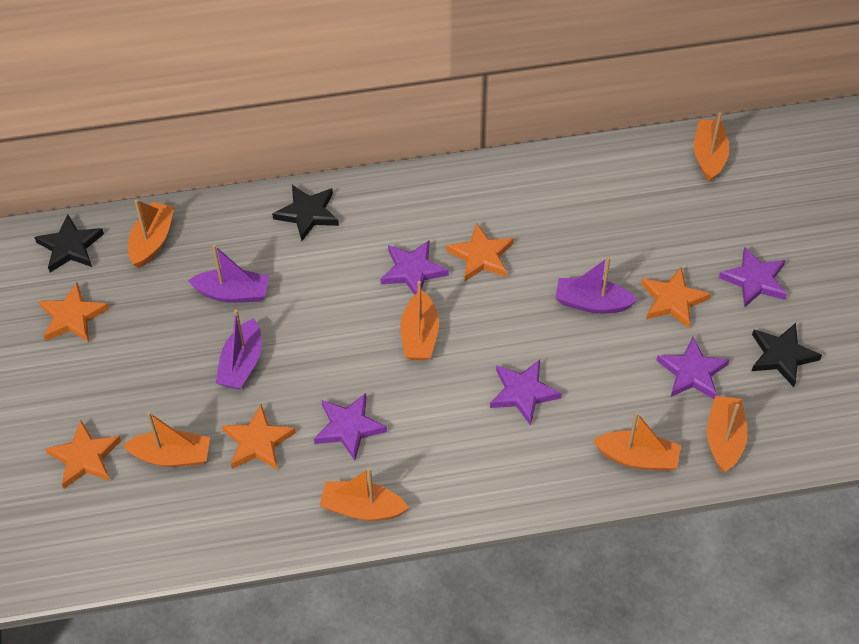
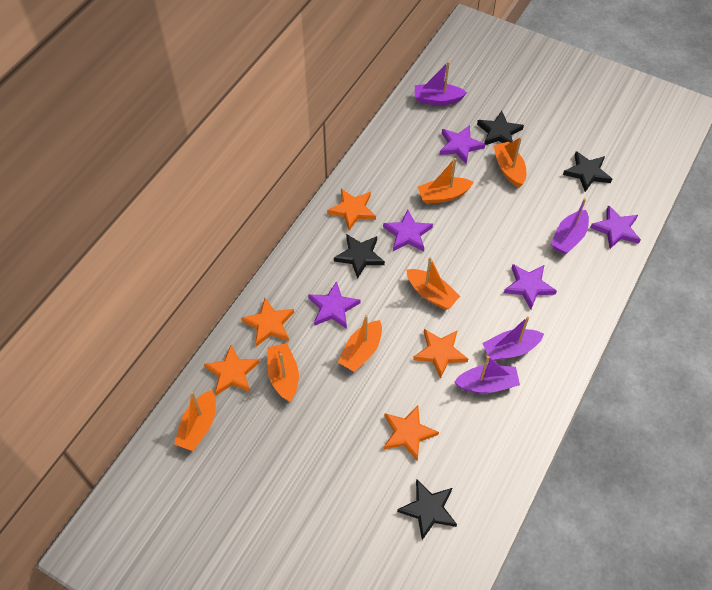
black star: 3 -> 4
orange boat: 7 -> 6
purple boat: 3 -> 4

